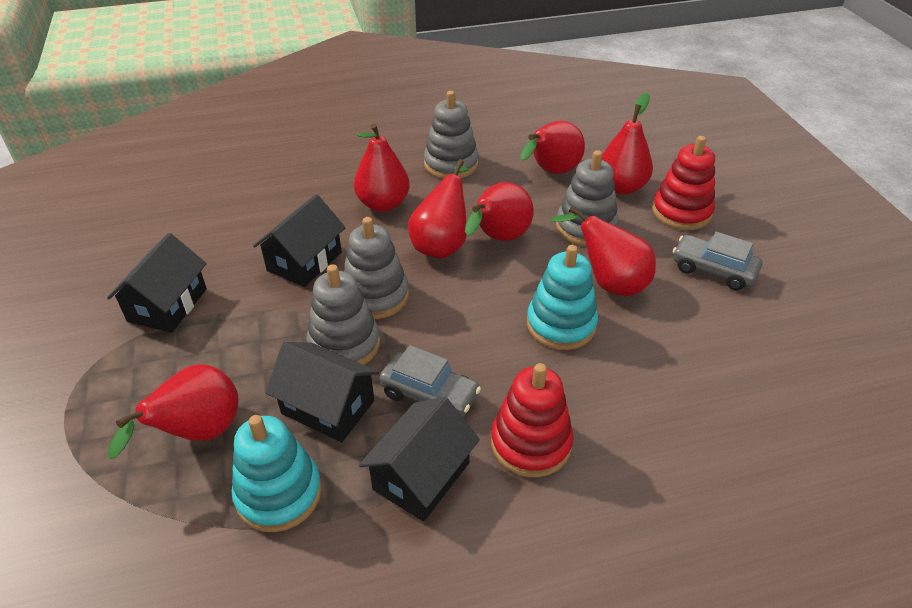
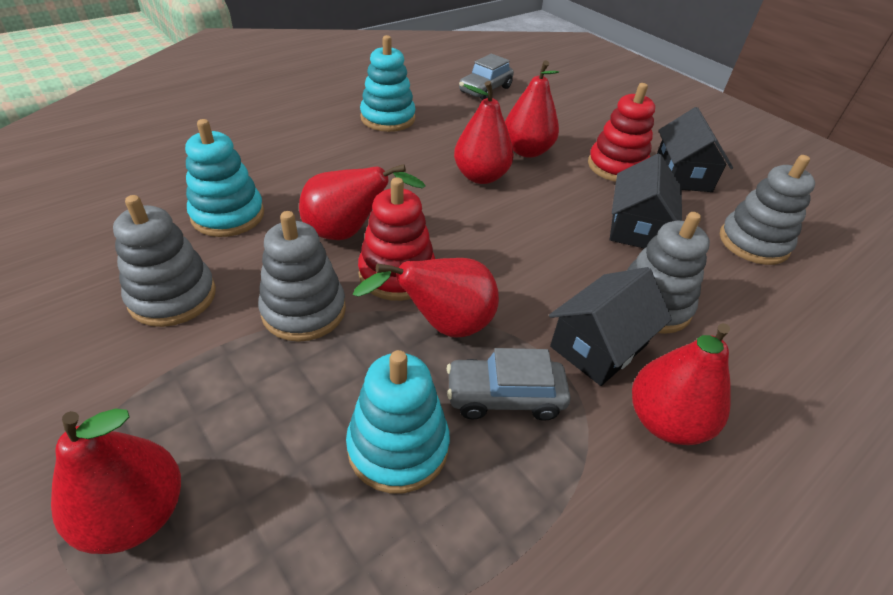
black house: 4 -> 3
red pear: 7 -> 6
turquoise stacking toy: 2 -> 3

